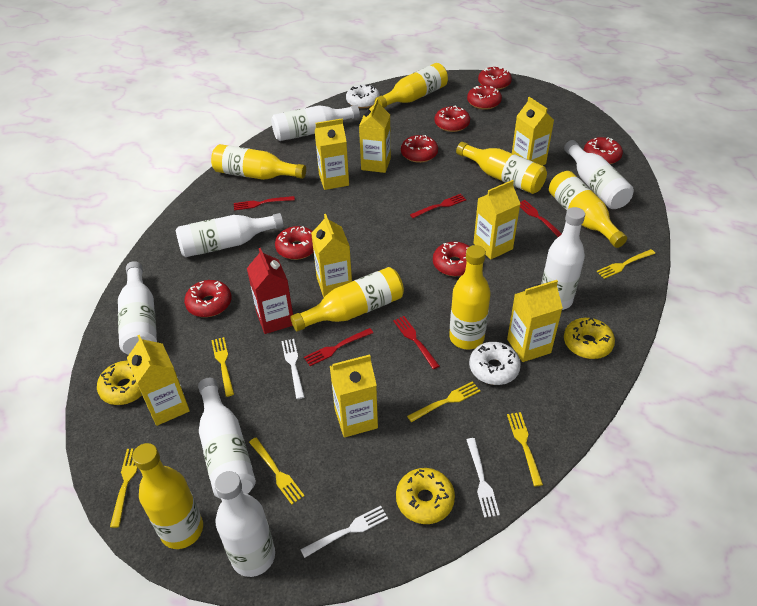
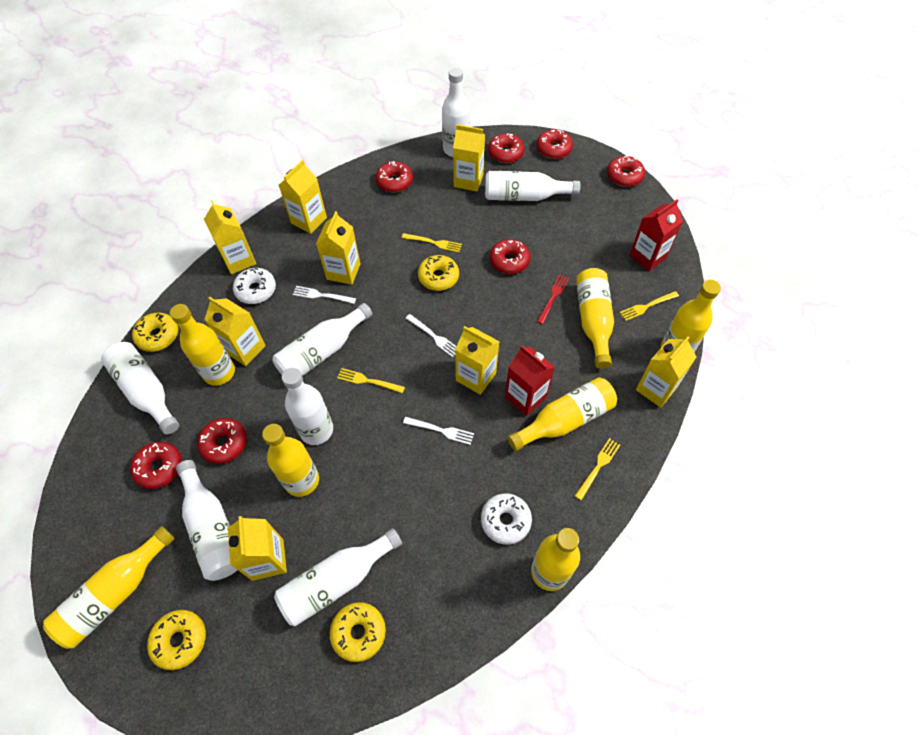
red carton: 1 -> 2
red donut: 8 -> 7
red fork: 5 -> 1
yellow donut: 3 -> 4
yellow fork: 6 -> 4

